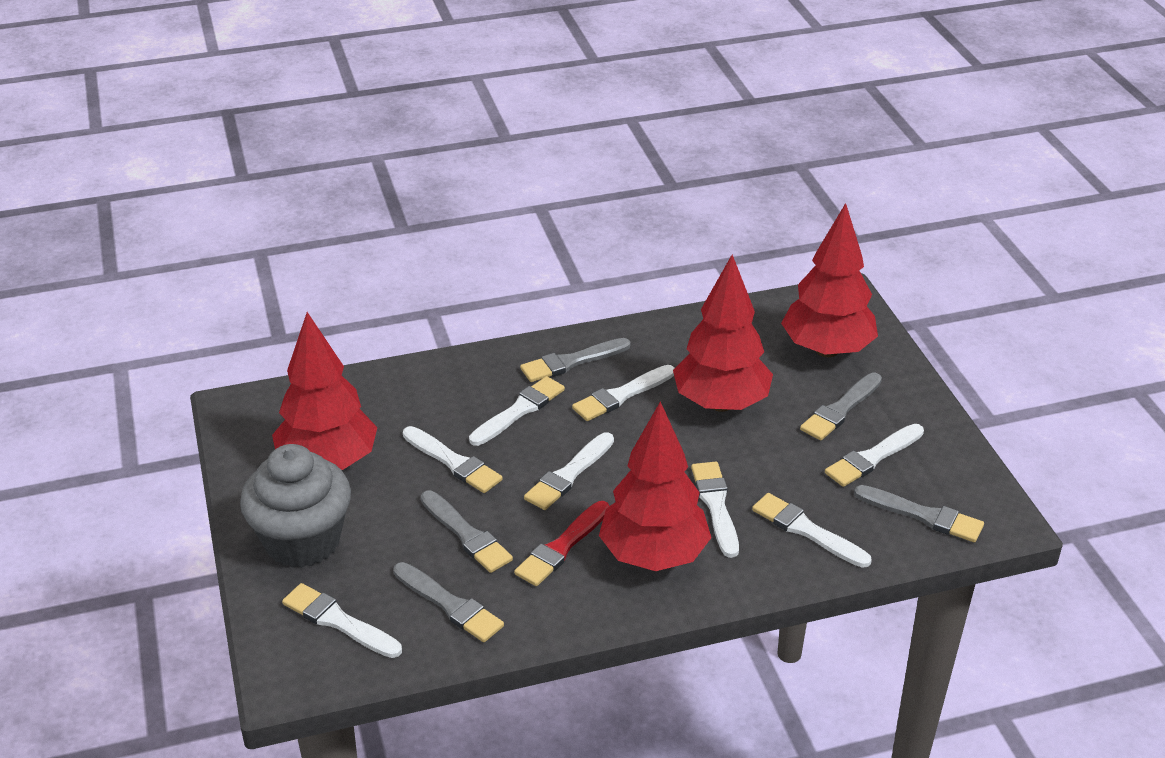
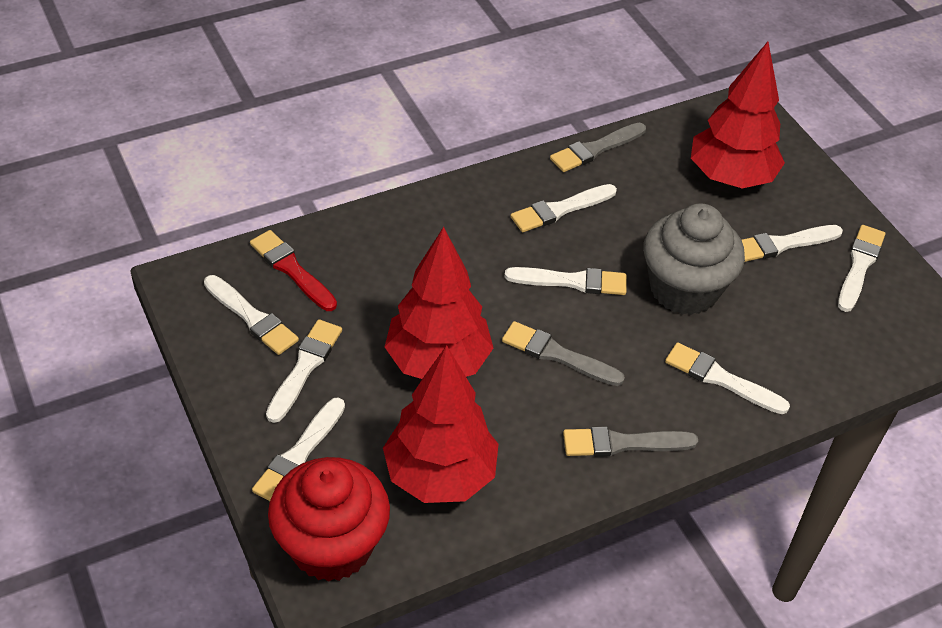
grey brush: 5 -> 3
red cupcake: 0 -> 1
red tree: 4 -> 3

